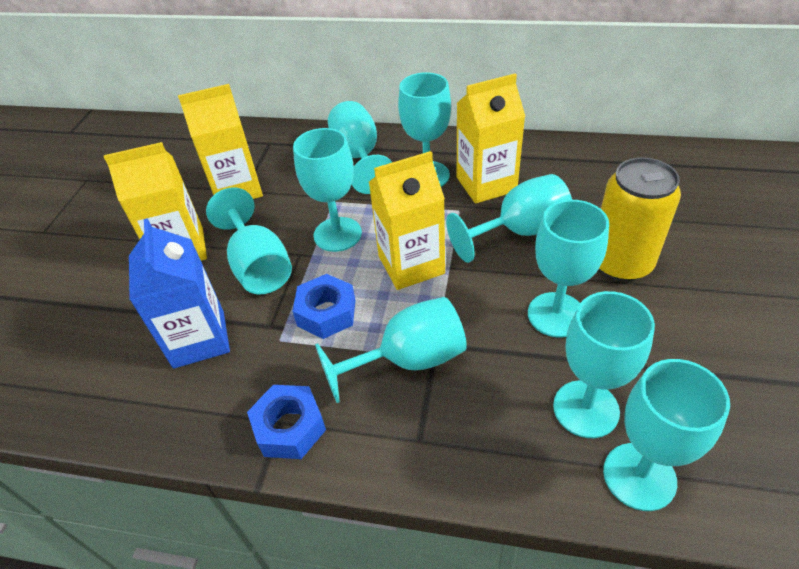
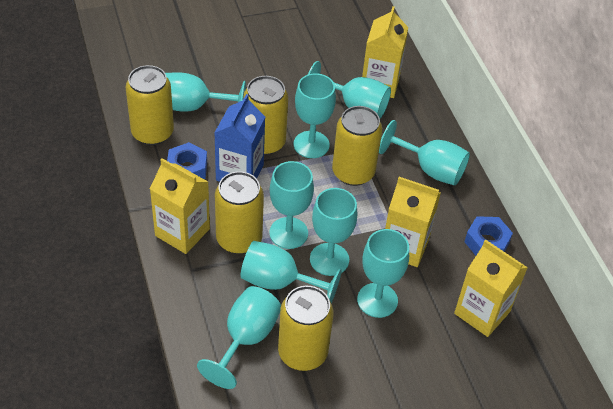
yellow can: 1 -> 5

